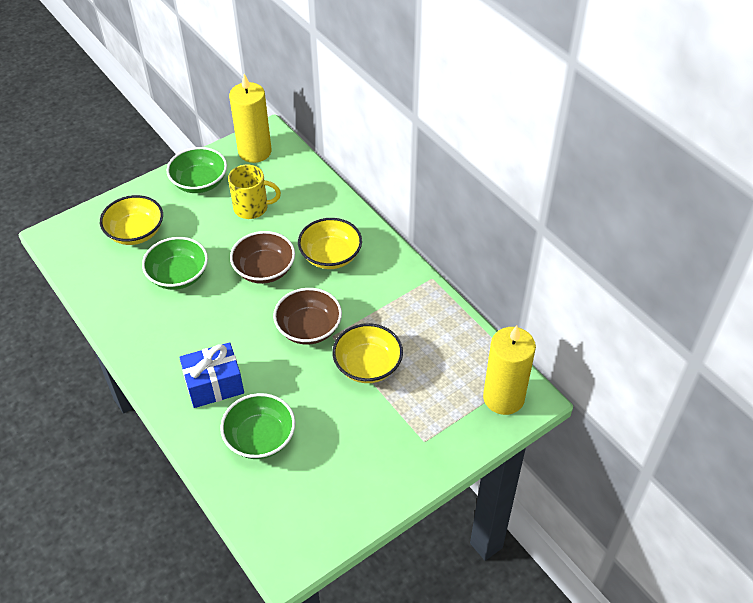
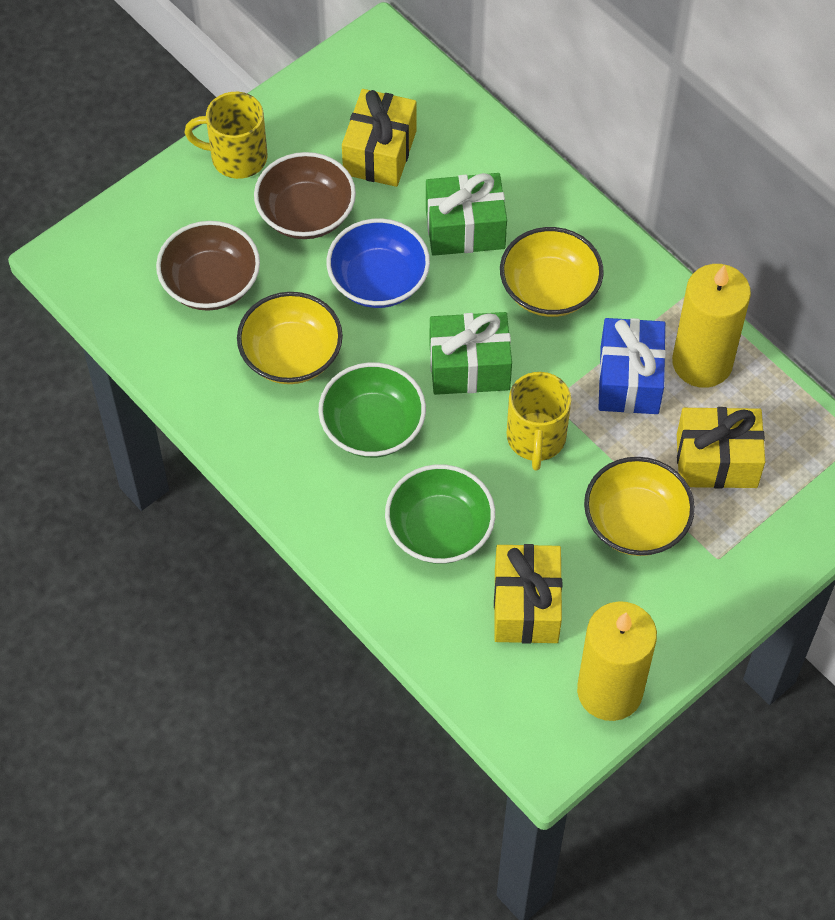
blue bowl: 0 -> 1
green bowl: 3 -> 2
green gift: 0 -> 2
yellow gift: 0 -> 3
yellow mug: 1 -> 2

